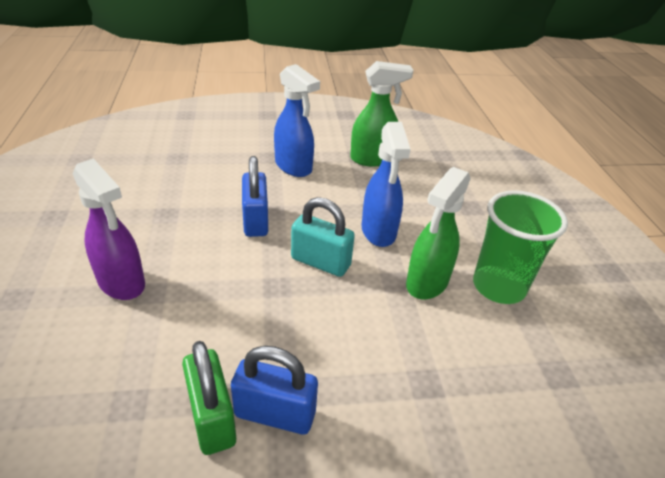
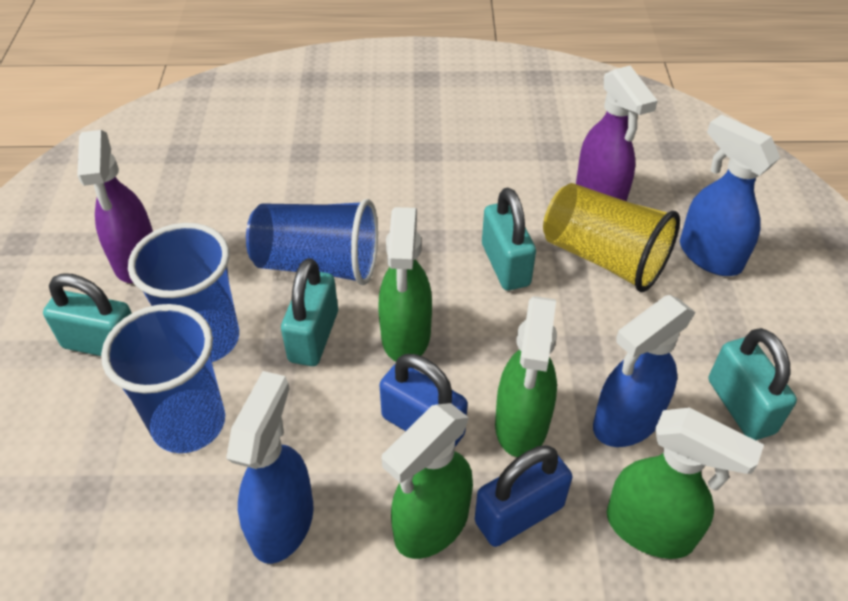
blue cup: 0 -> 3
blue spray bottle: 2 -> 3
green cup: 1 -> 0
green padlock: 1 -> 0
green spray bottle: 2 -> 4
purple spray bottle: 1 -> 2
turquoise padlock: 1 -> 4
yellow cup: 0 -> 1

